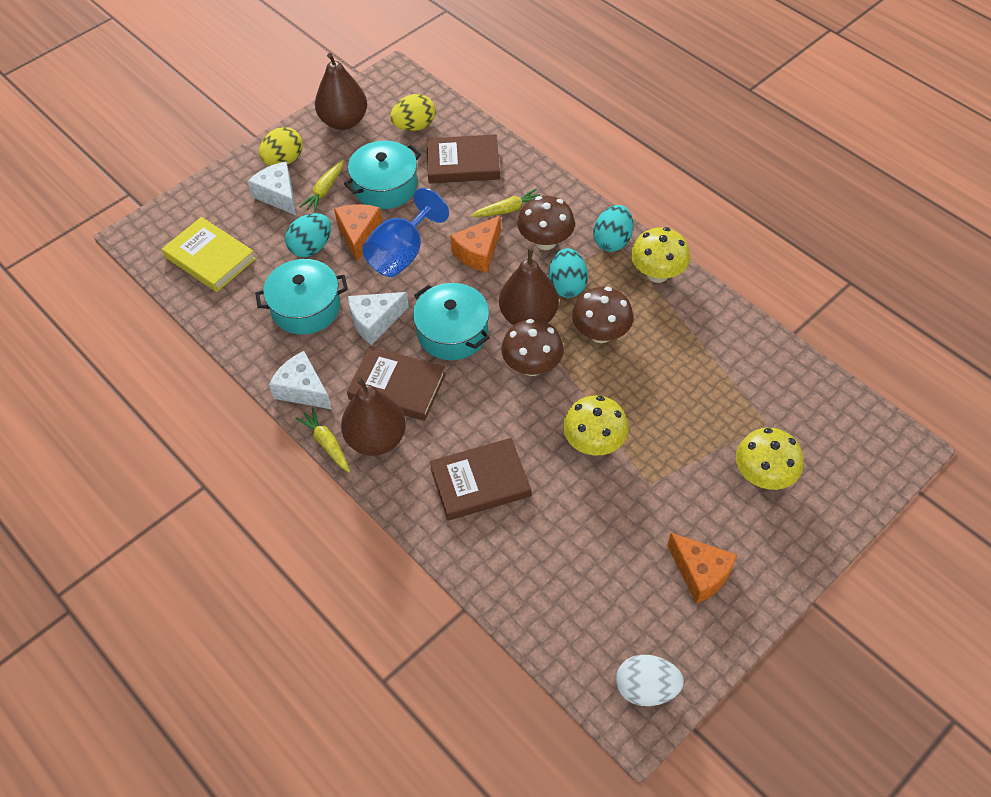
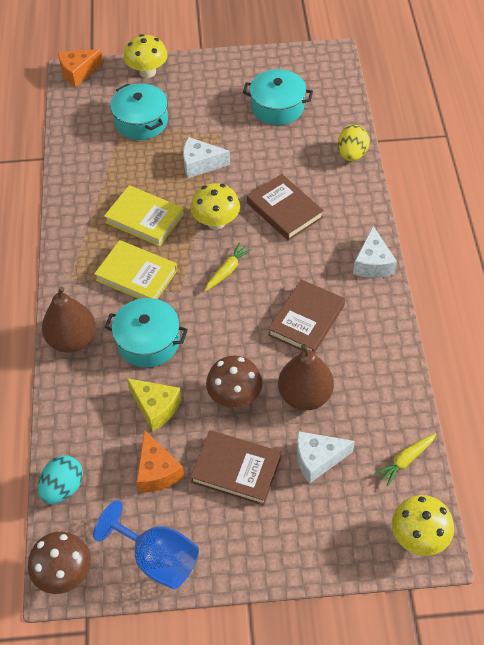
brown mushroom: 3 -> 2
brown pear: 3 -> 2
orange cheese: 3 -> 2
turquoise egg: 3 -> 1
white egg: 1 -> 0
yellow book: 1 -> 2
yellow carrot: 3 -> 2
yellow cheese: 0 -> 1
yellow egg: 2 -> 1

